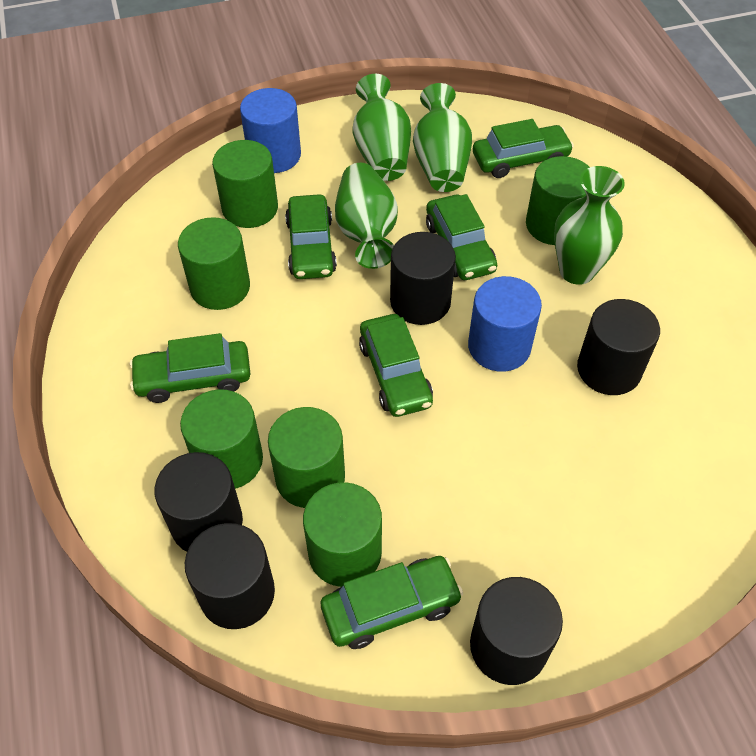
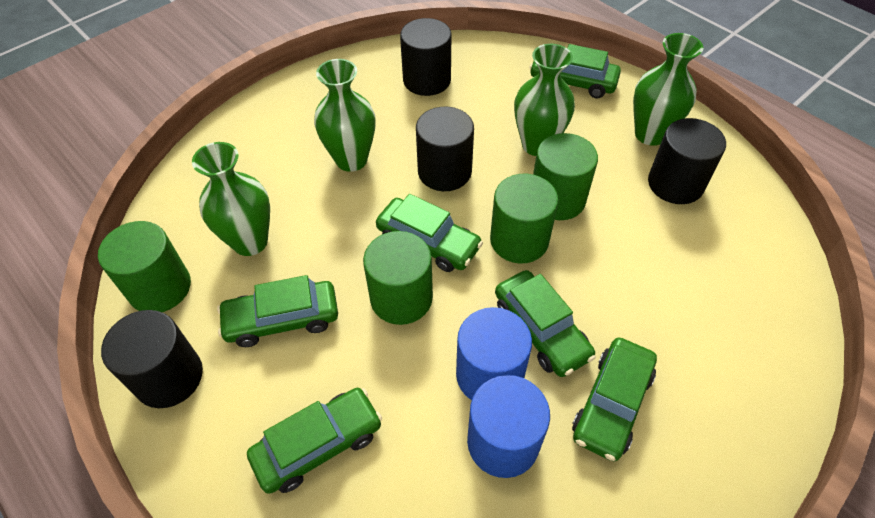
black cylinder: 5 -> 4
green cylinder: 6 -> 4

